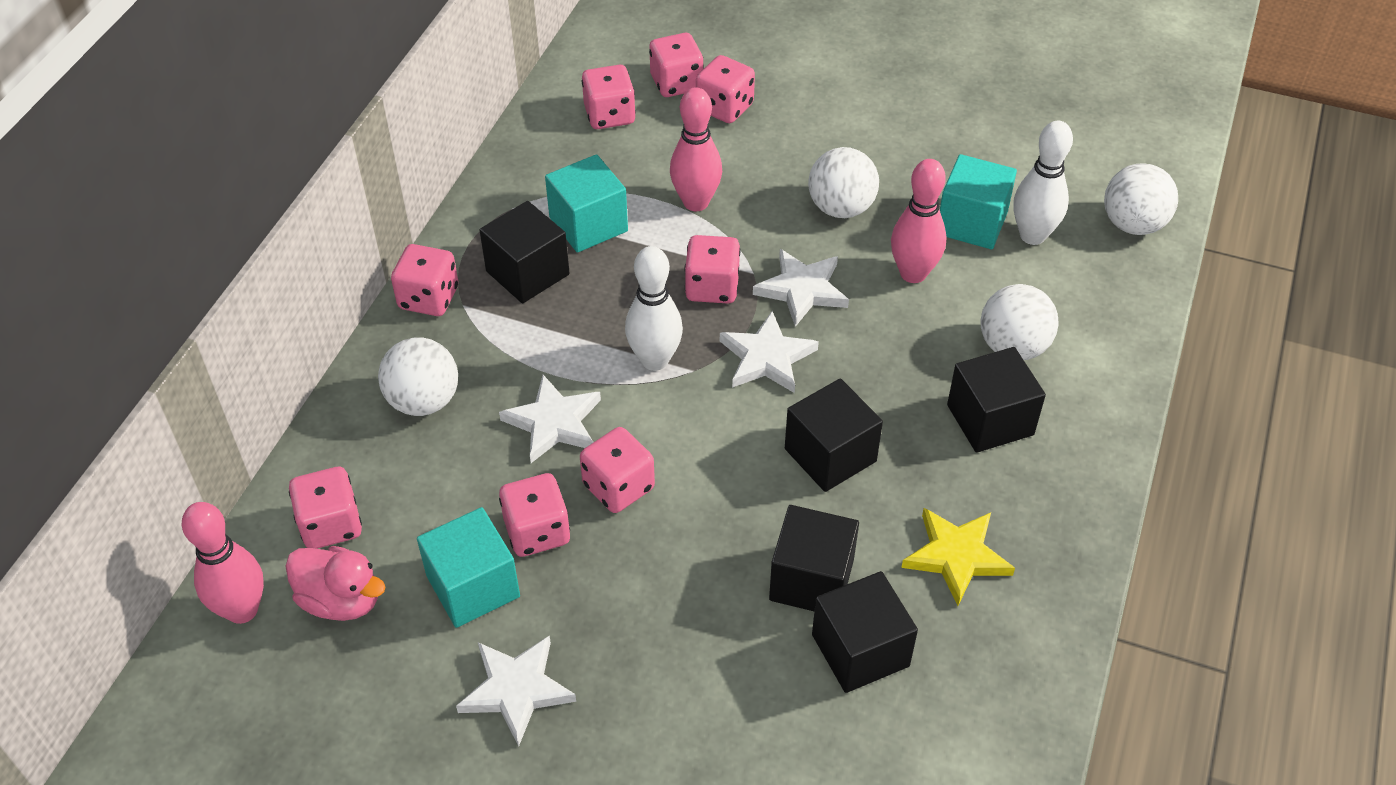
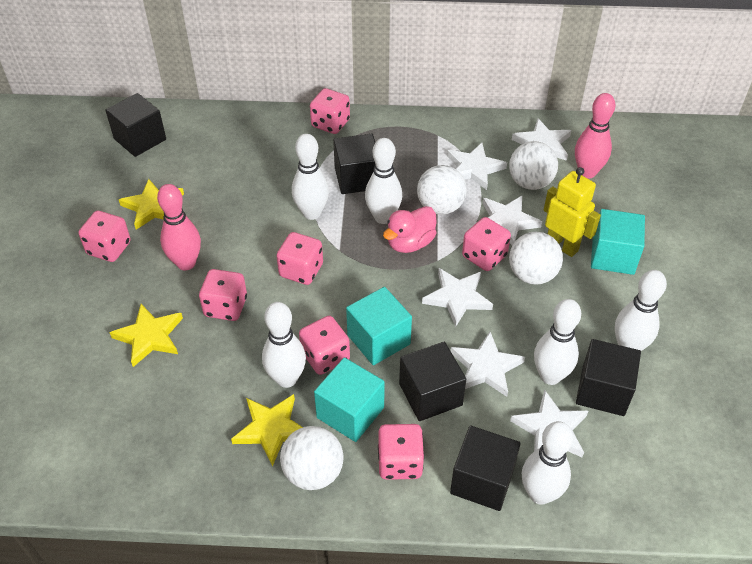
pink bowling pin: 3 -> 2
pink dice: 8 -> 7
white bowling pin: 2 -> 6
white star: 4 -> 6
yellow robot: 0 -> 1
yellow star: 1 -> 3

